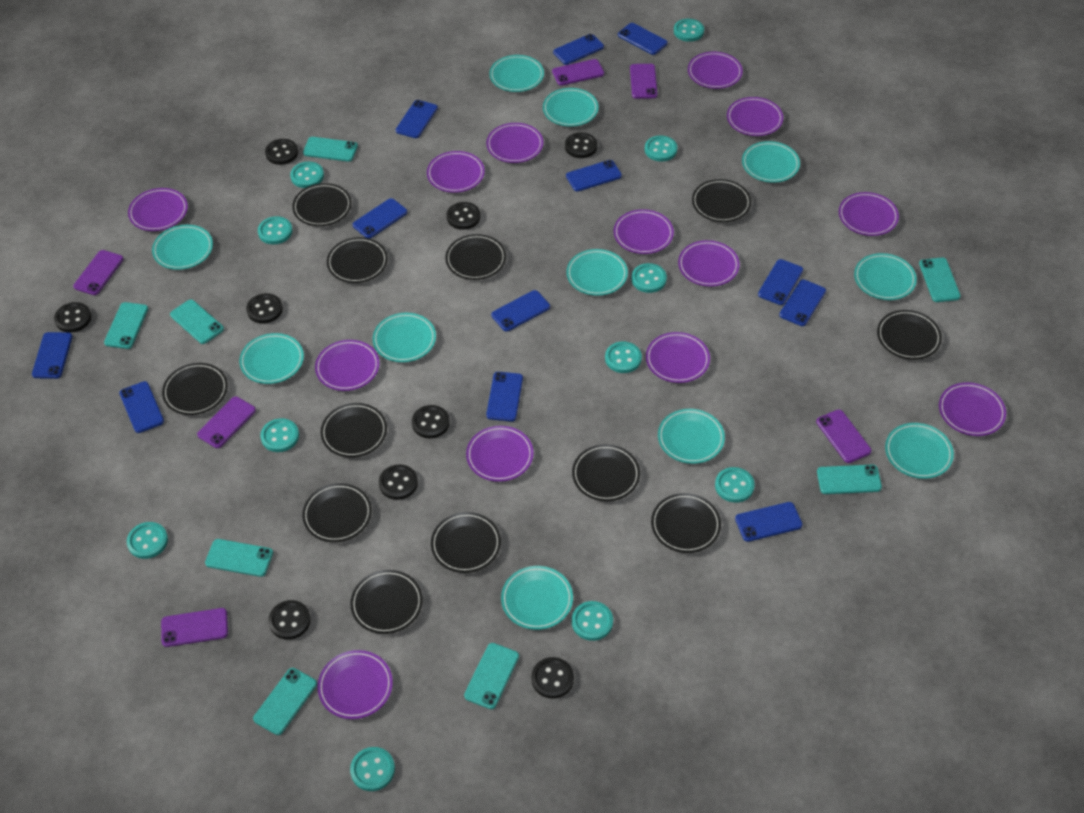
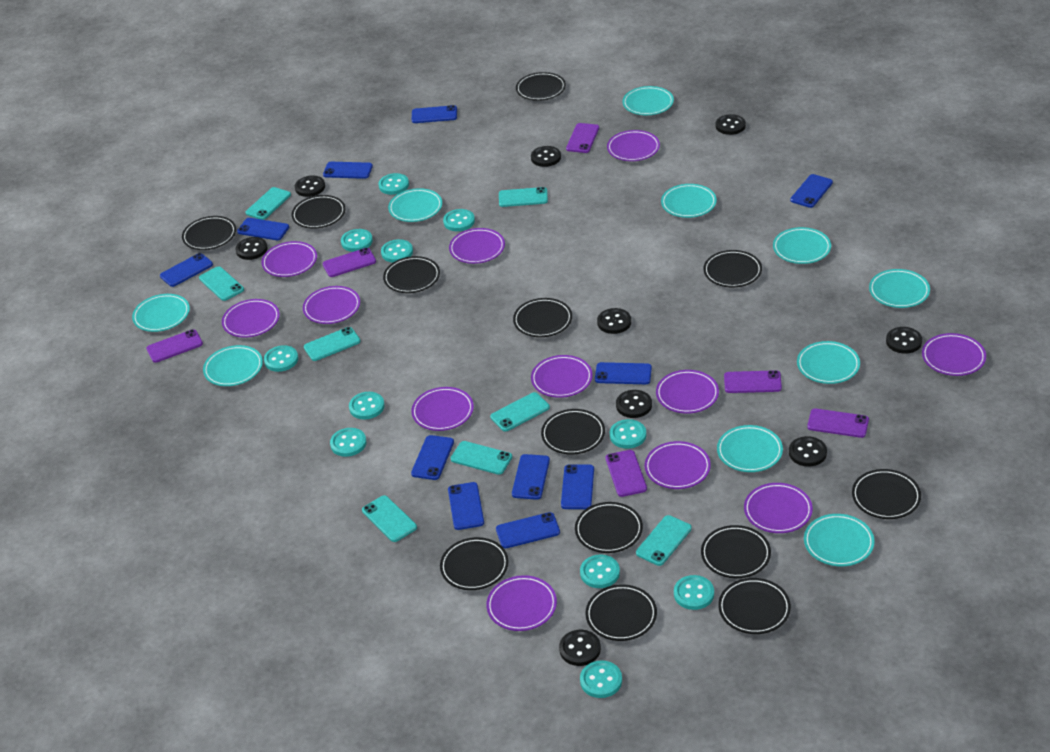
black plate: 12 -> 13
blue phone: 12 -> 11
purple plate: 13 -> 12
turquoise plate: 11 -> 10

